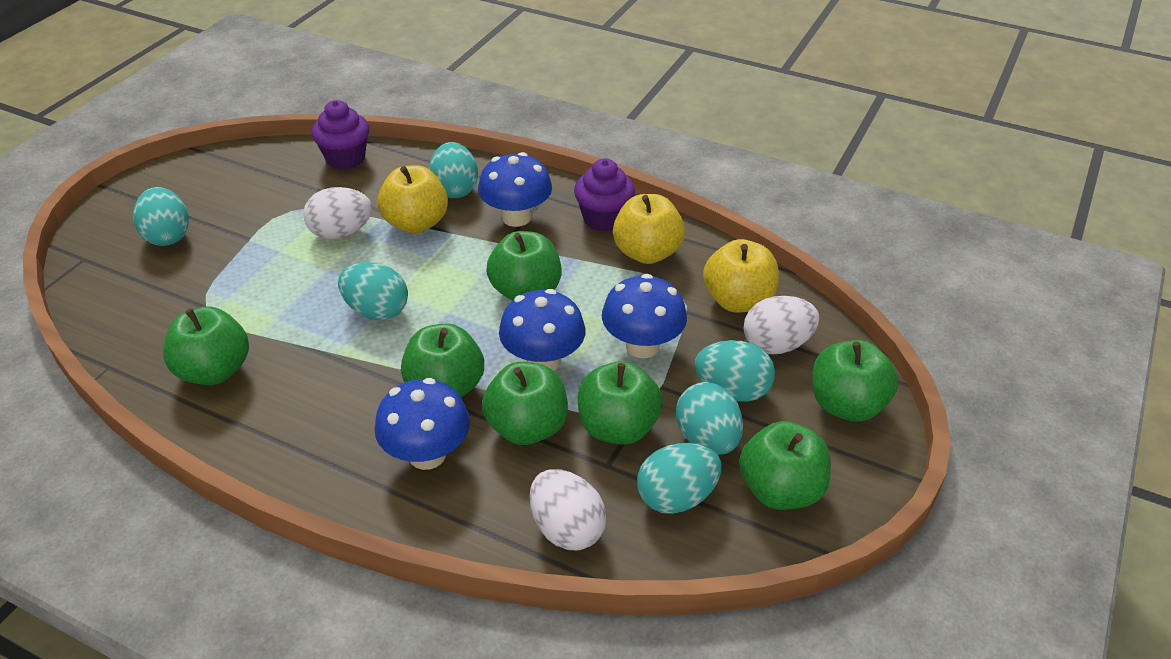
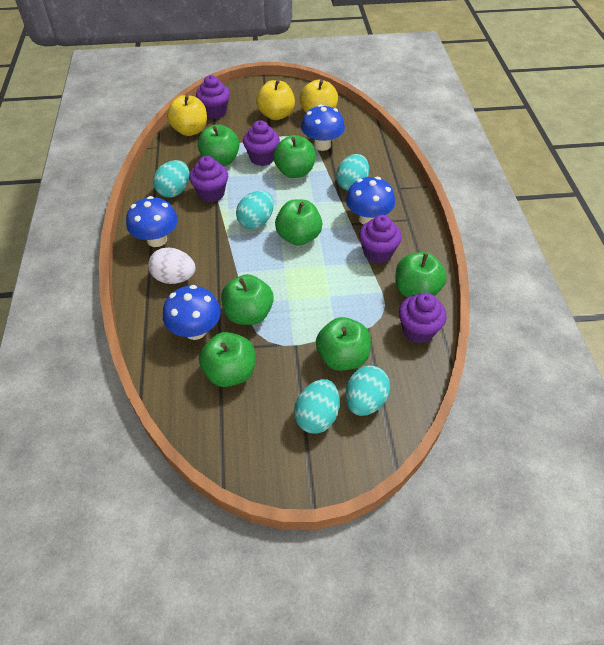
purple cupcake: 2 -> 5
turquoise egg: 6 -> 5
white egg: 3 -> 1

